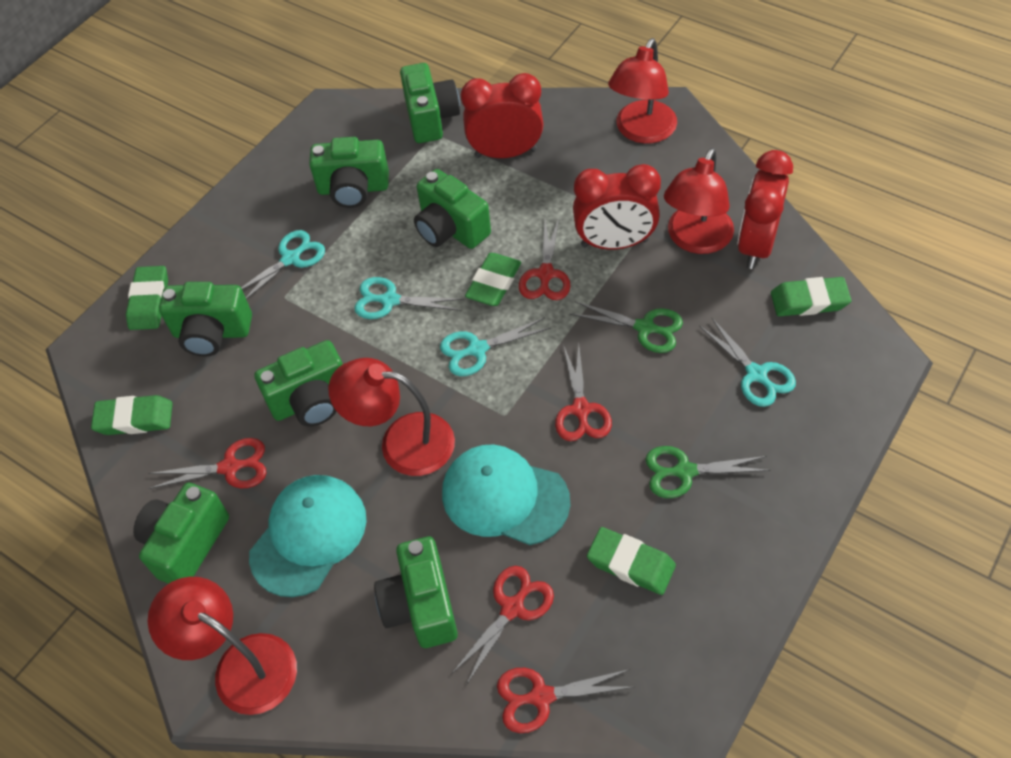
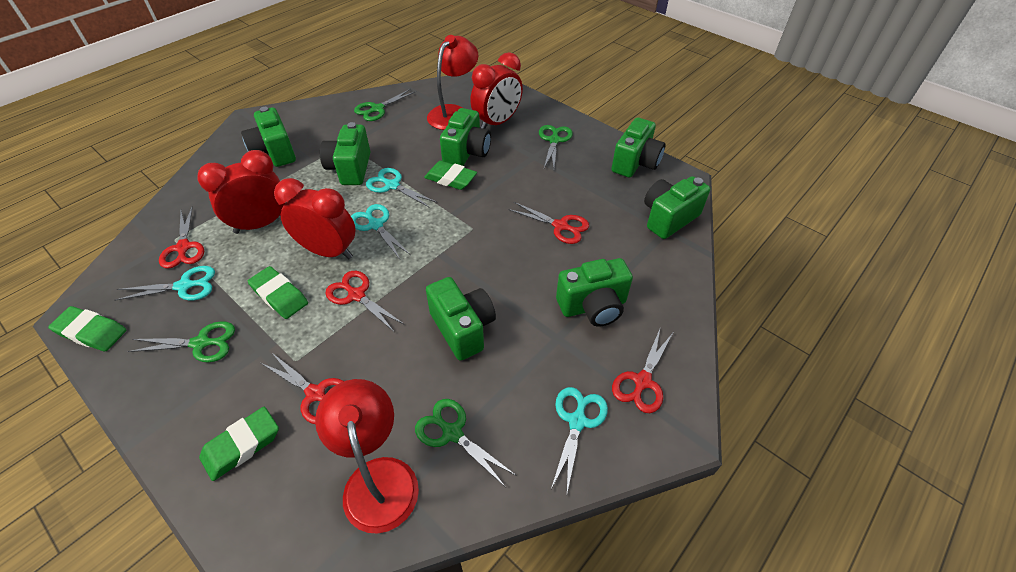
green eraser: 5 -> 4
green scissors: 2 -> 4
red lamp: 4 -> 2
turquoise cap: 2 -> 0

